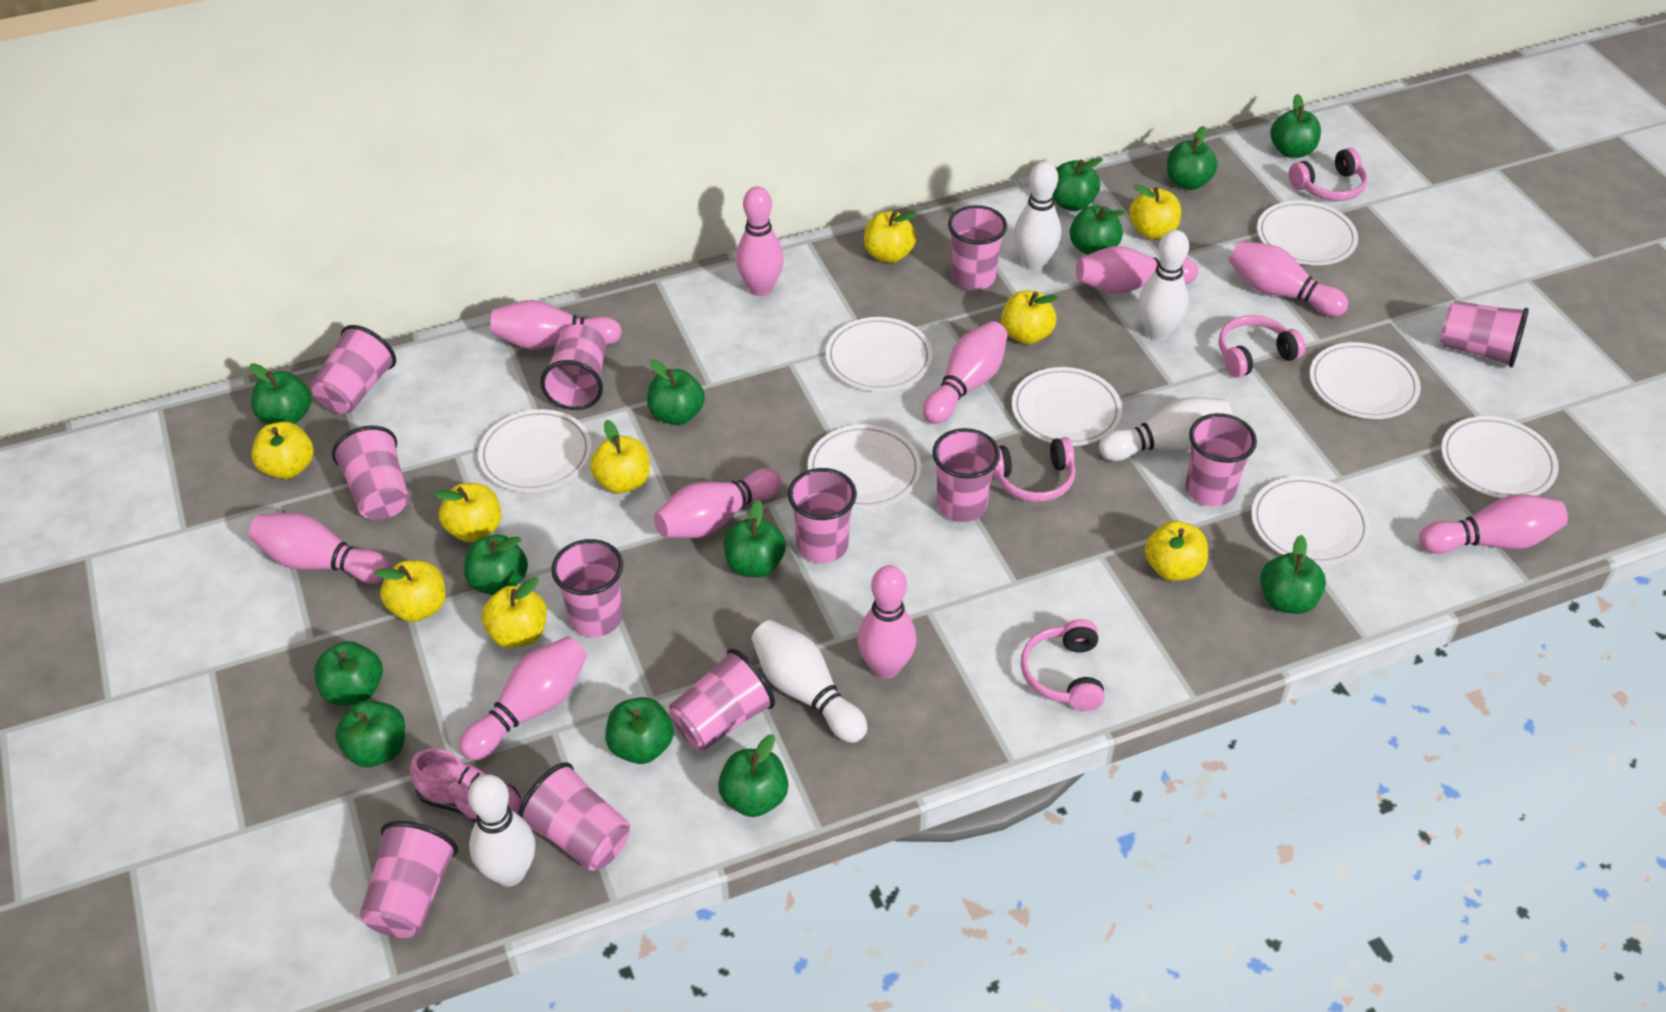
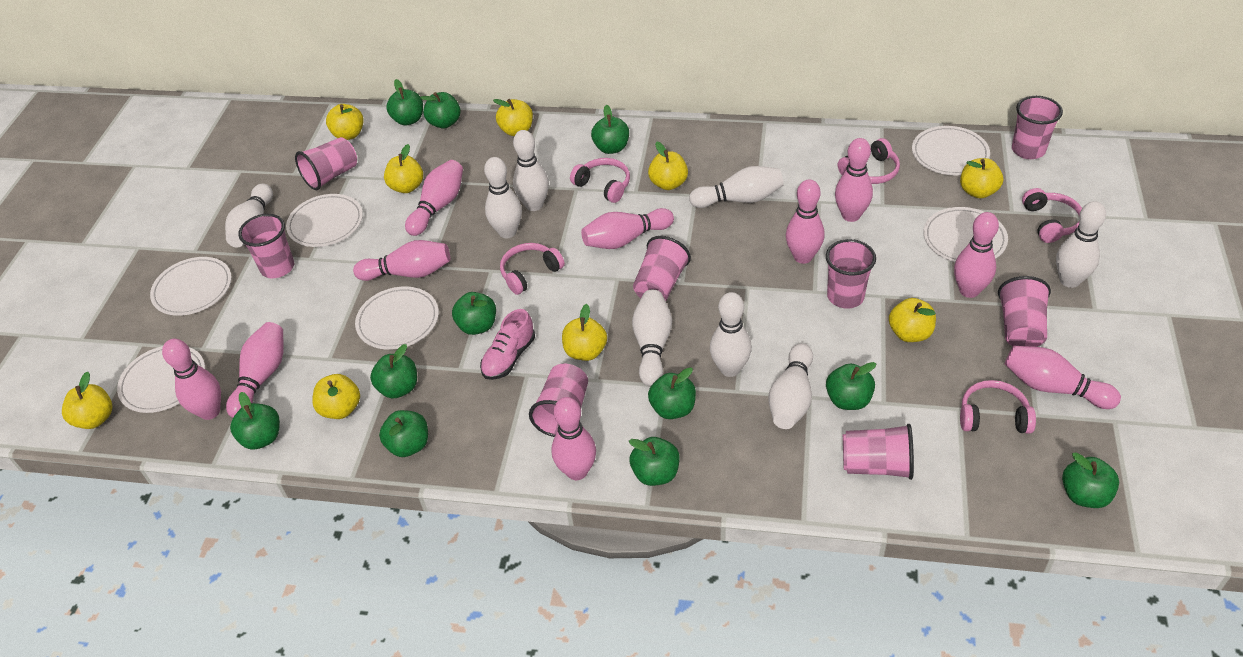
green apple: 13 -> 11
pink cup: 12 -> 8
pink headphones: 4 -> 5
white bowling pin: 5 -> 8
white plate: 8 -> 6

